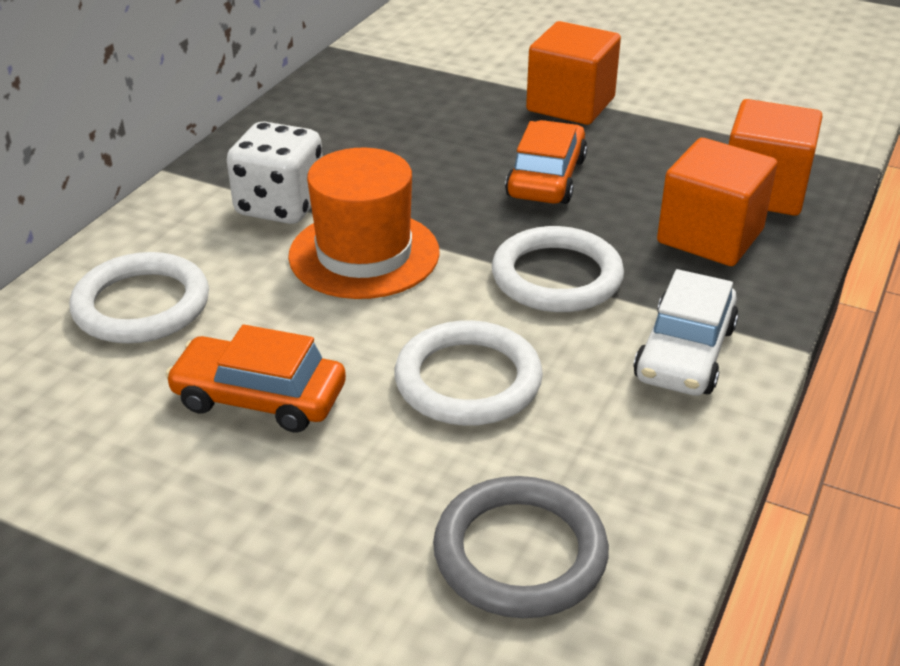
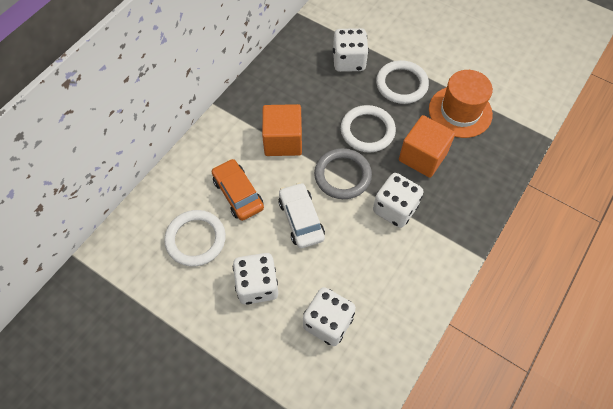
orange car: 2 -> 1
orange cube: 3 -> 2
white dice: 1 -> 4

